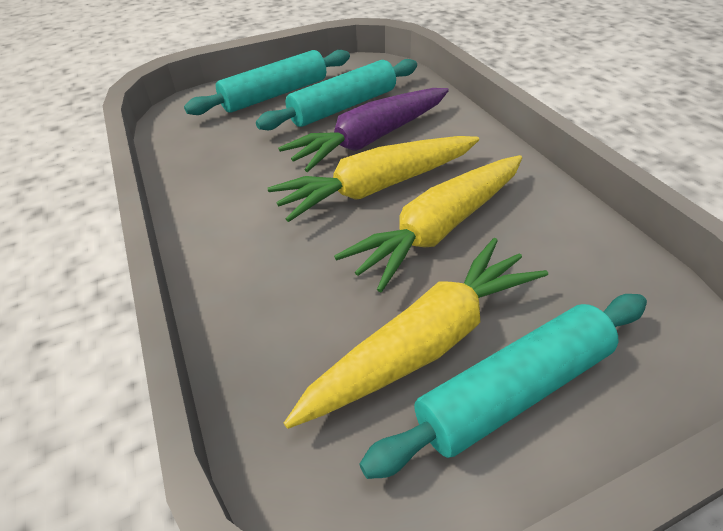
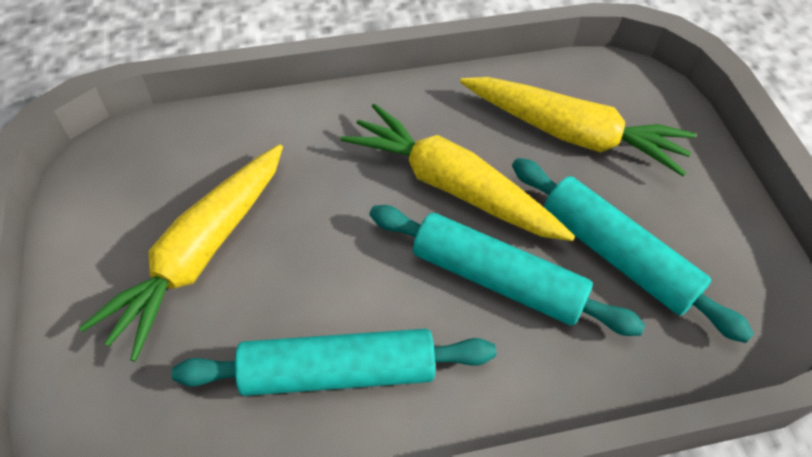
purple carrot: 1 -> 0

